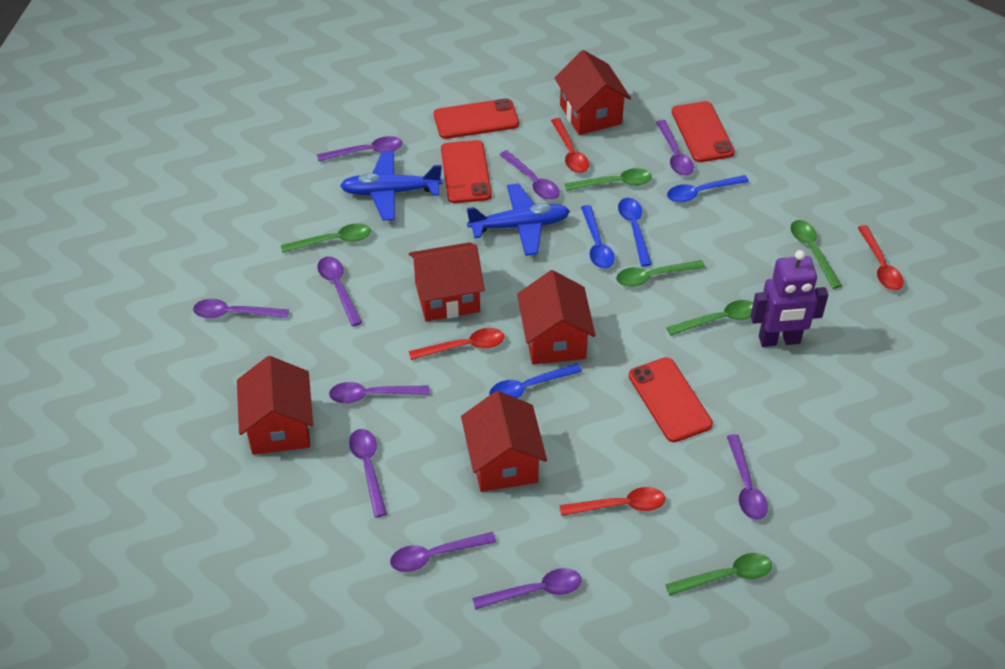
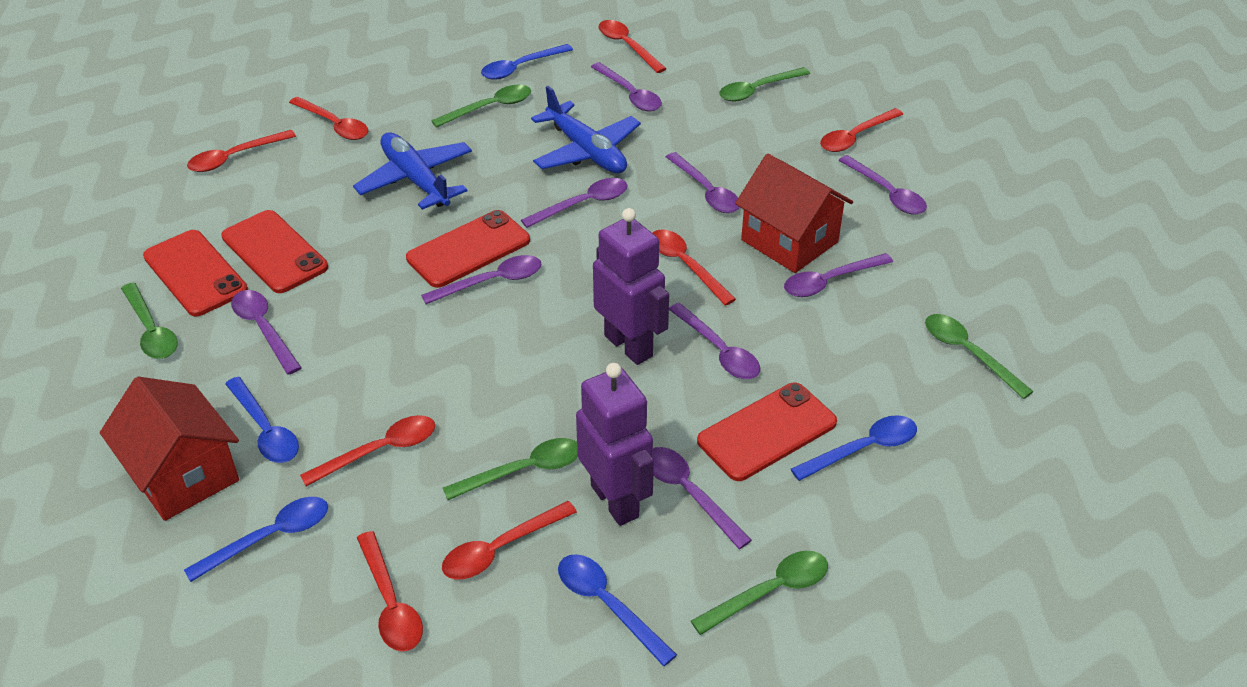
blue spoon: 4 -> 5
purple robot: 1 -> 2
purple spoon: 10 -> 9
red house: 5 -> 2
red spoon: 4 -> 8

